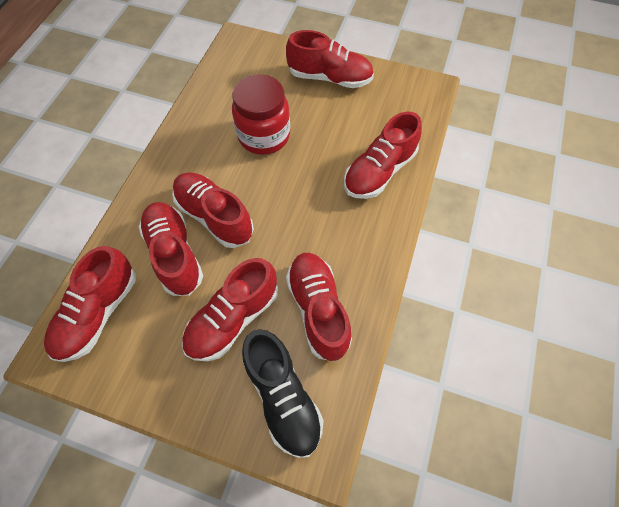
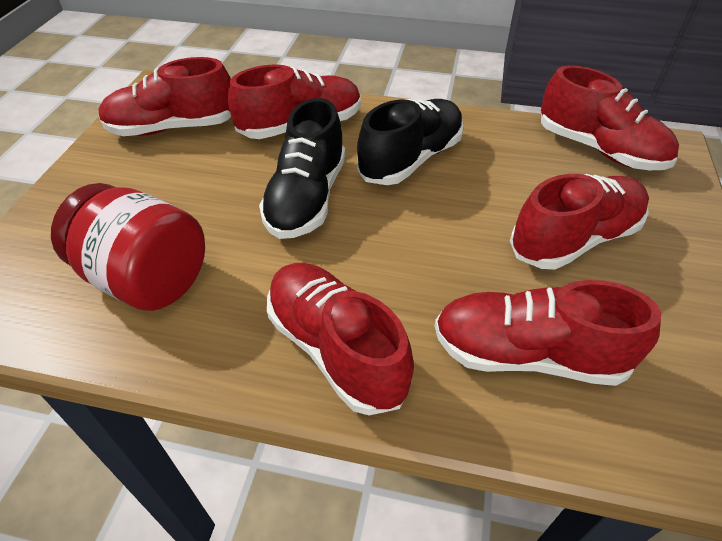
black shoe: 1 -> 2
red shoe: 7 -> 6

